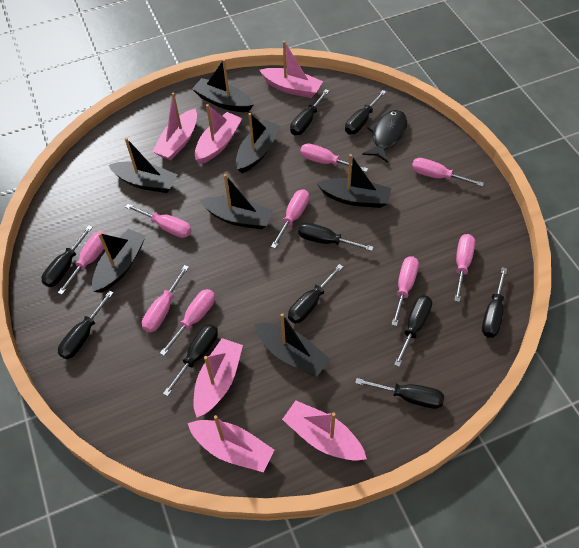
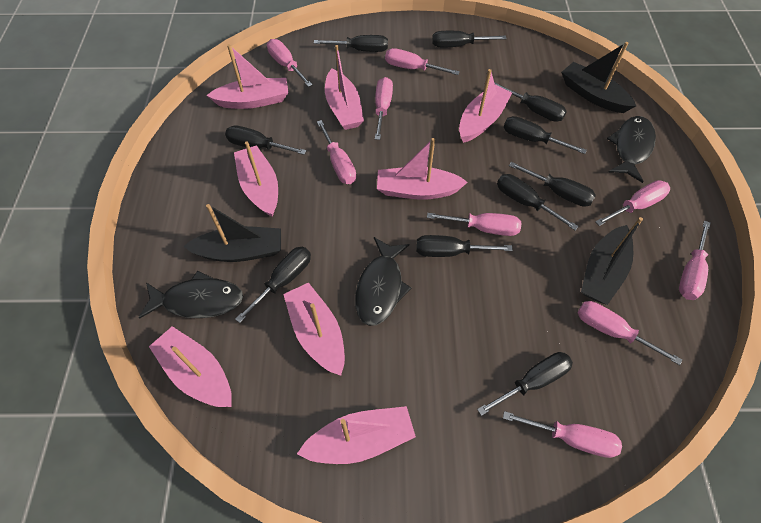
black boat: 7 -> 3
black fish: 1 -> 3
pink boat: 6 -> 8

